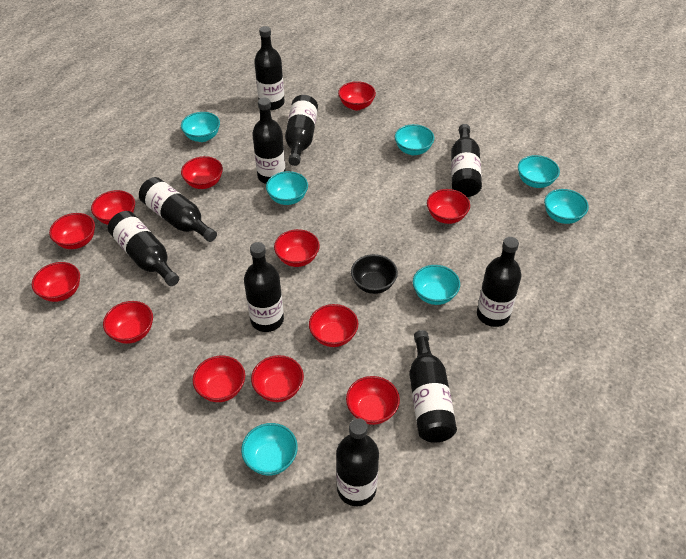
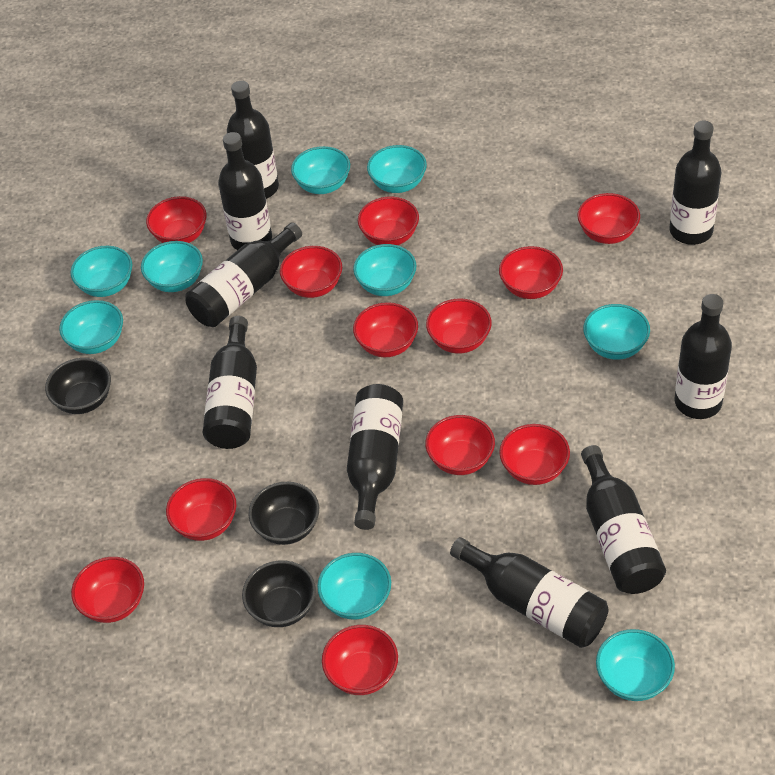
black bottle: 10 -> 9
black bowl: 1 -> 3
turquoise bowl: 7 -> 9

